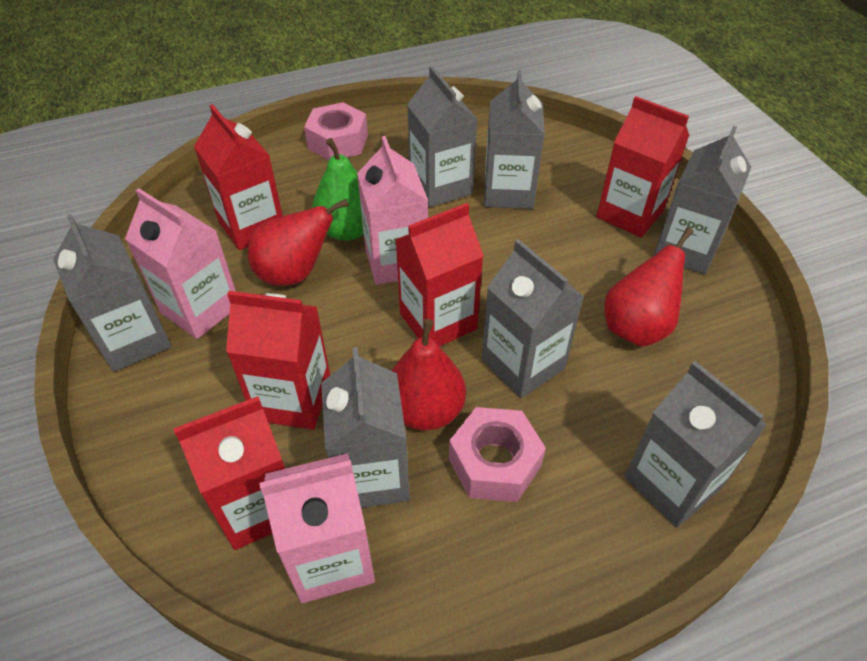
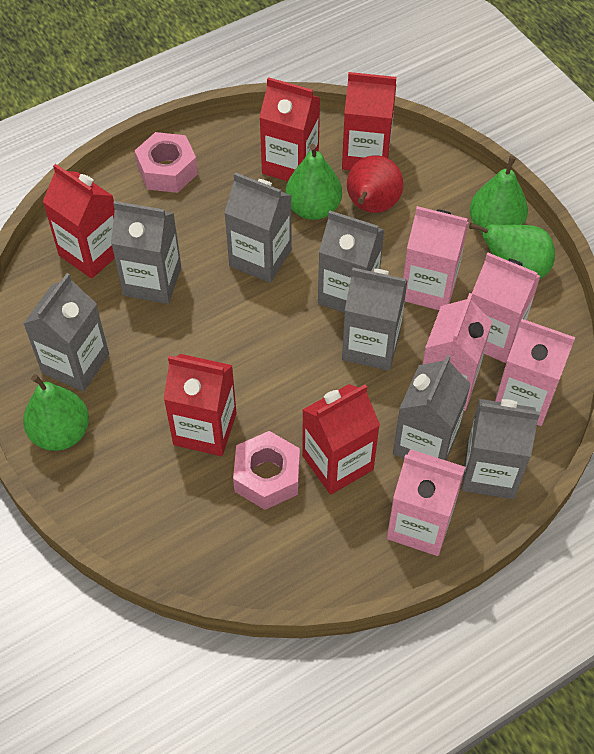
green pear: 1 -> 4
pink carton: 3 -> 5
red pear: 3 -> 1

